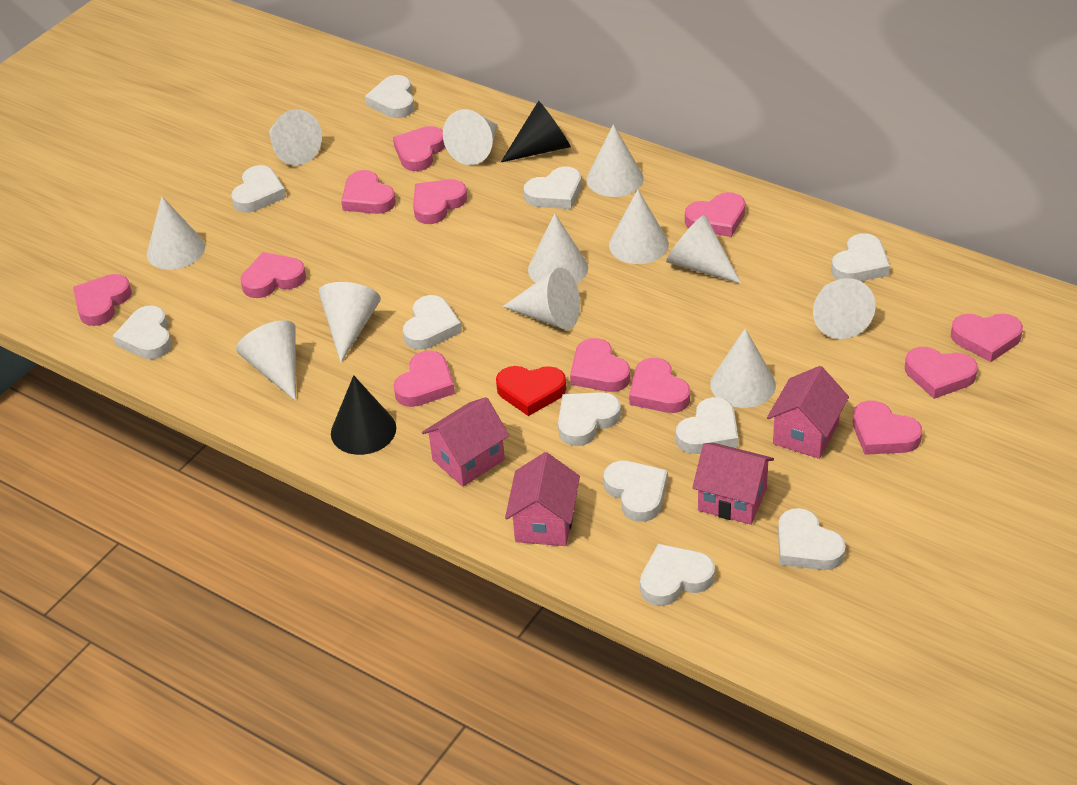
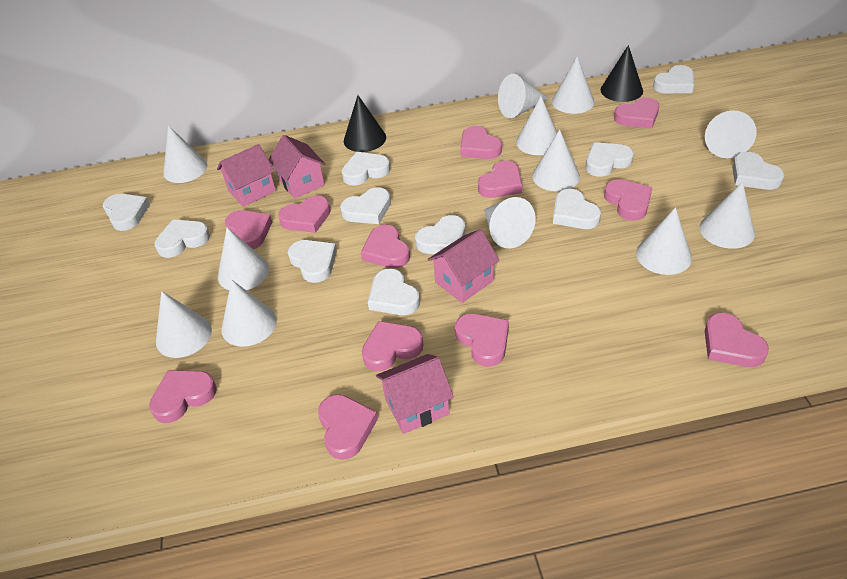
red heart: 1 -> 0

